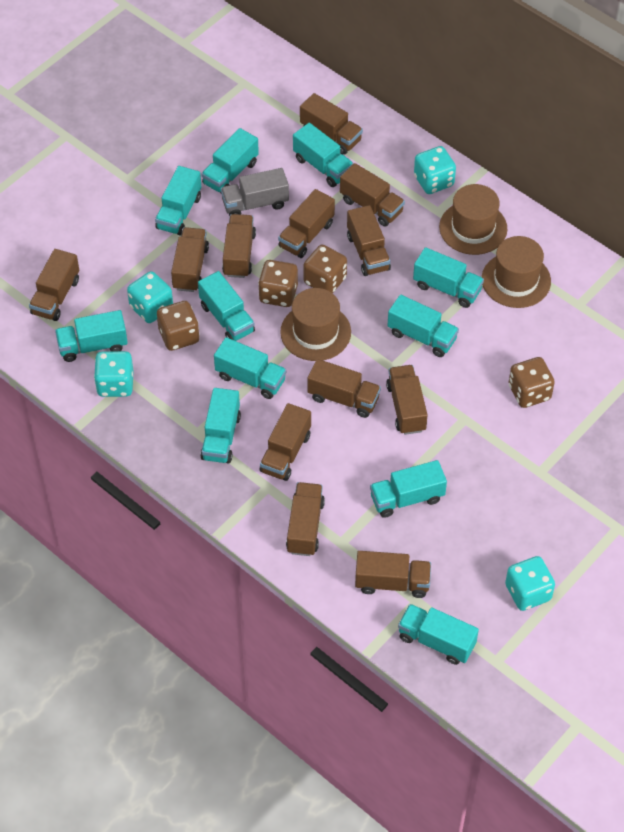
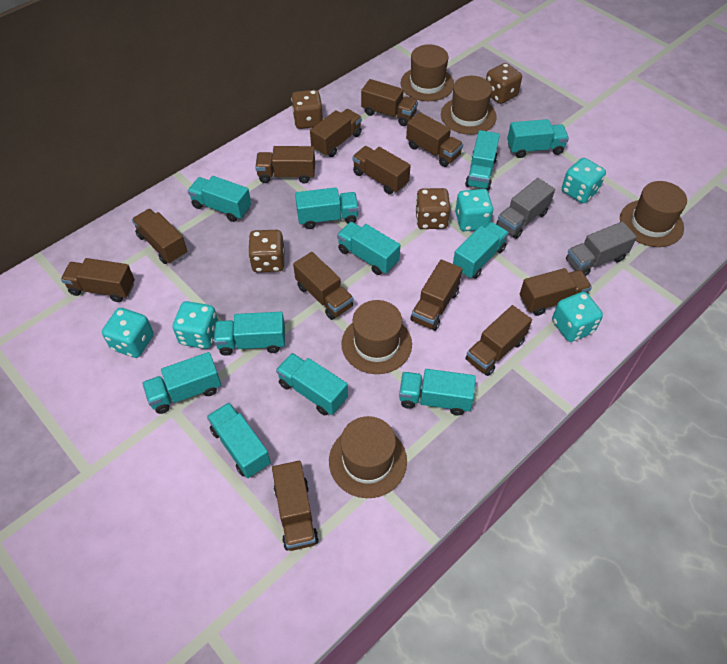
brown hat: 3 -> 5
grey truck: 1 -> 2
turquoise dice: 4 -> 5

